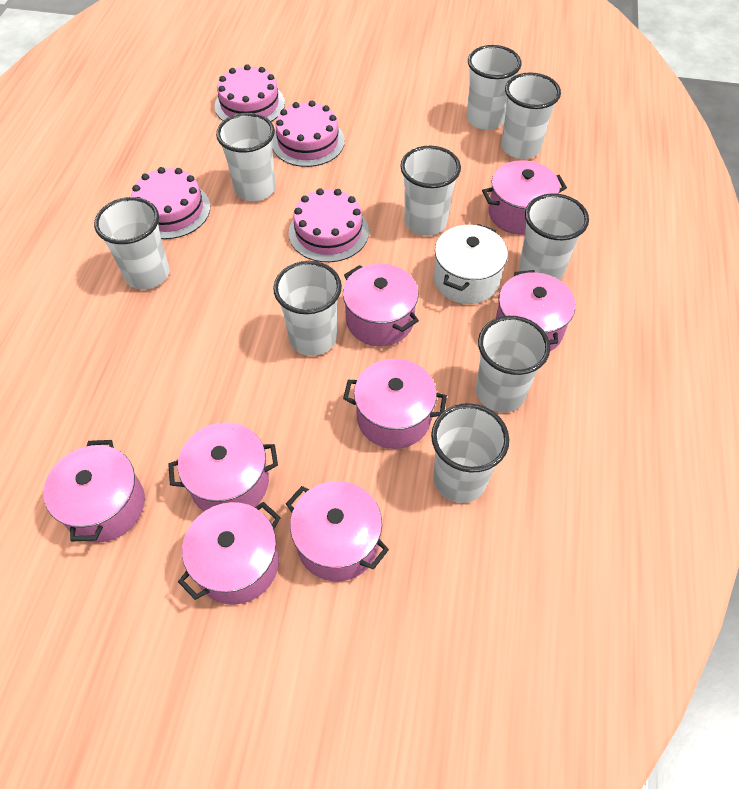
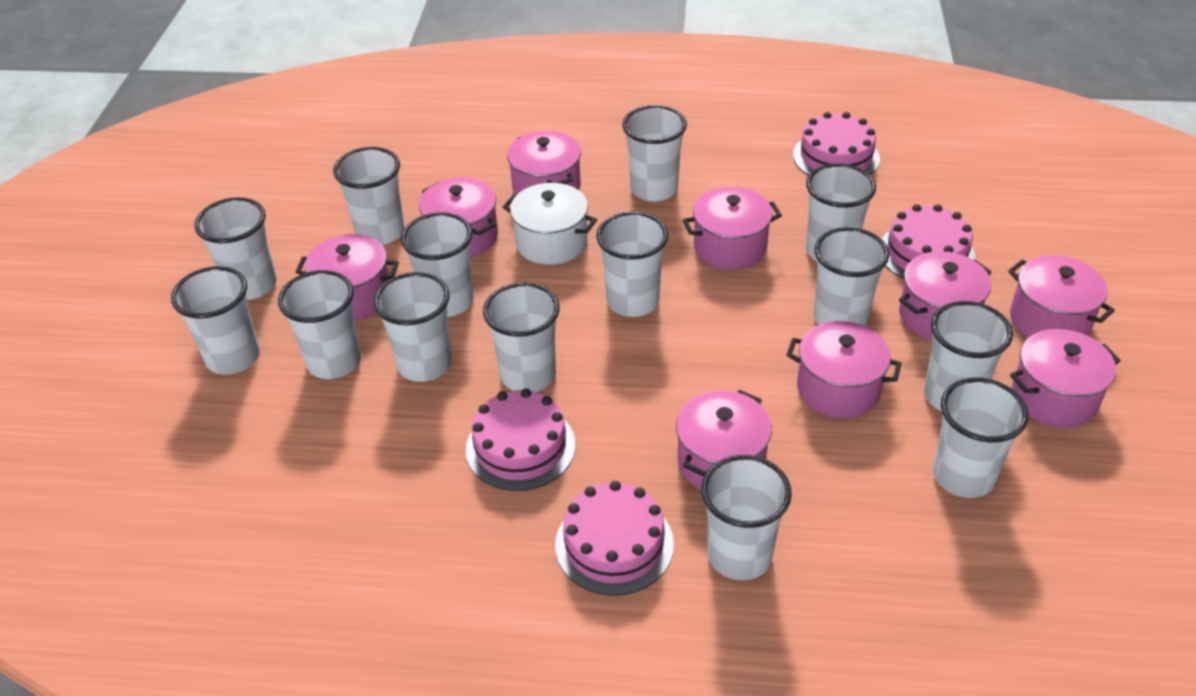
pink pot: 8 -> 9
white cup: 9 -> 14

